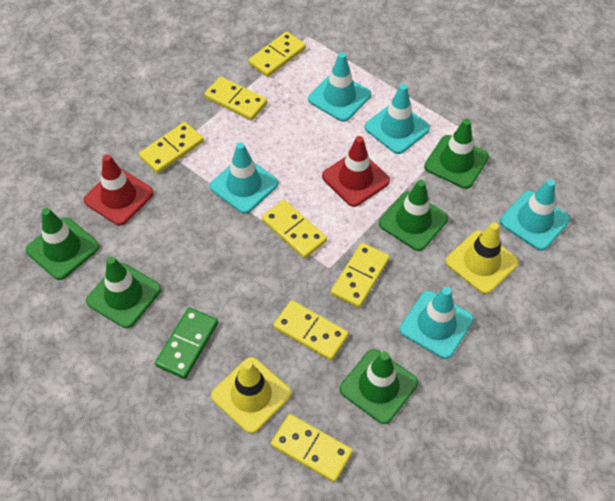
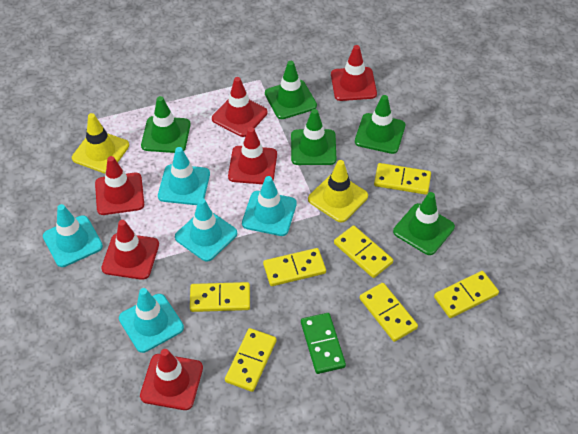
red traffic cone: 2 -> 6

